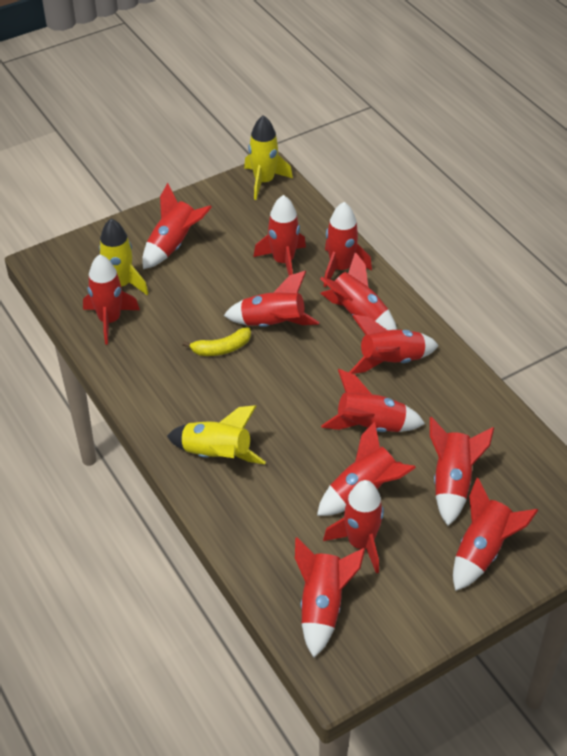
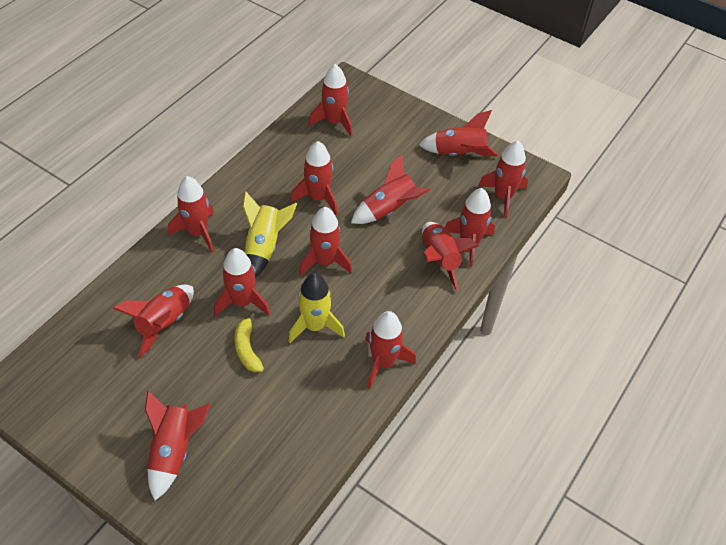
yellow rocket: 3 -> 2

